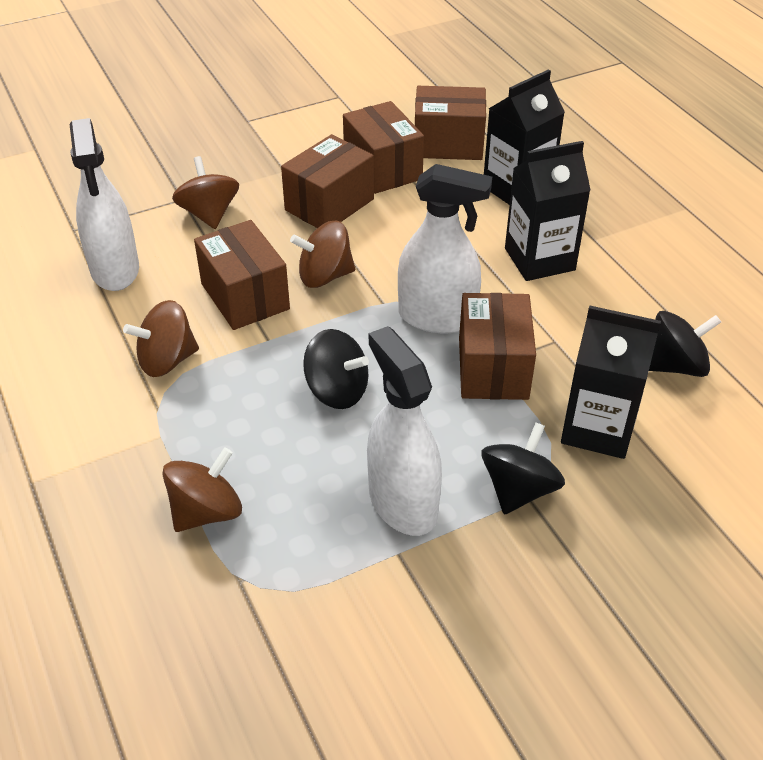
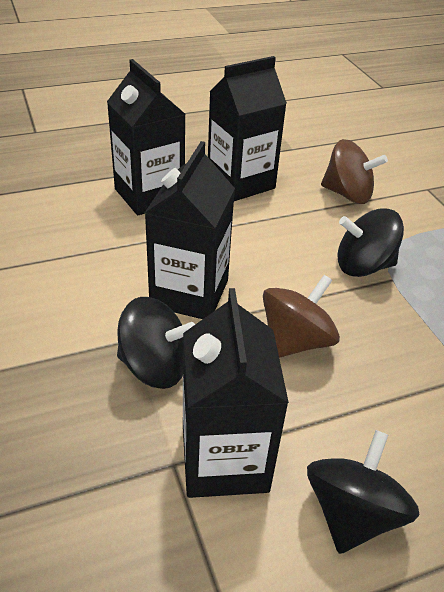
black carton: 3 -> 4
brown box: 5 -> 0
brown spinning top: 4 -> 2
white spray bottle: 3 -> 0

